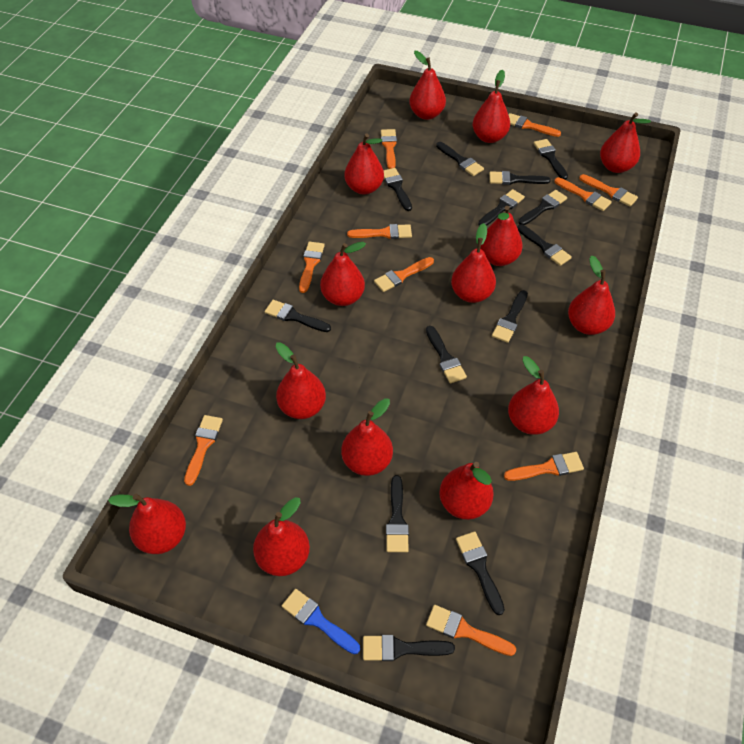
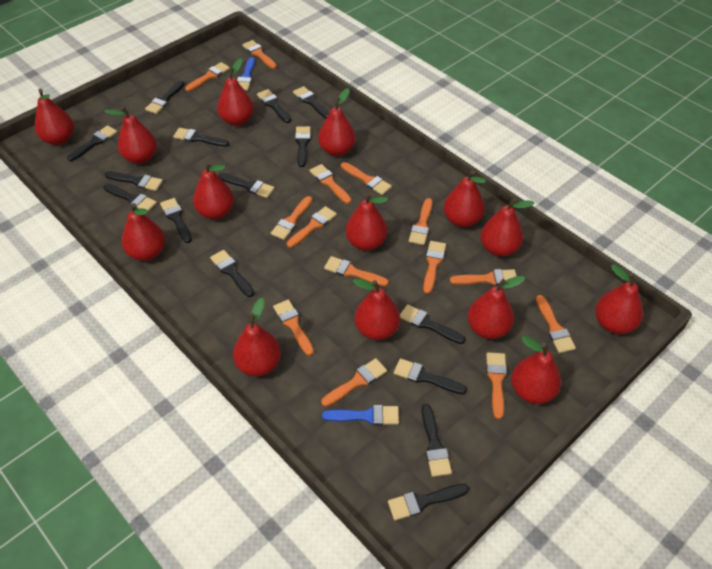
black brush: 13 -> 15
blue brush: 1 -> 2
orange brush: 10 -> 14

